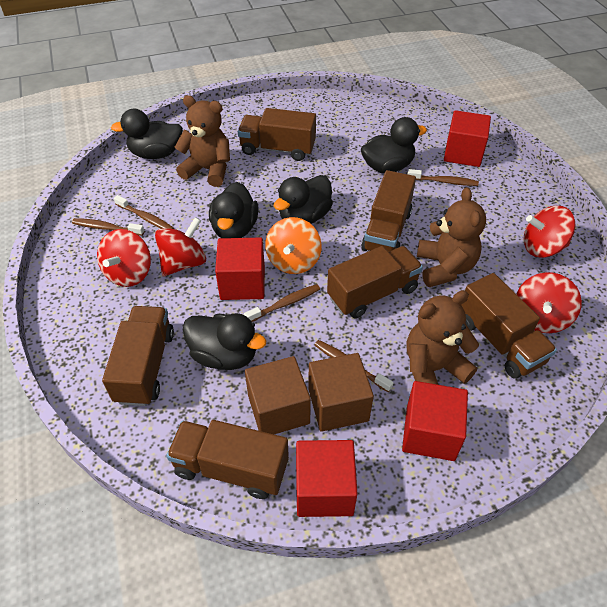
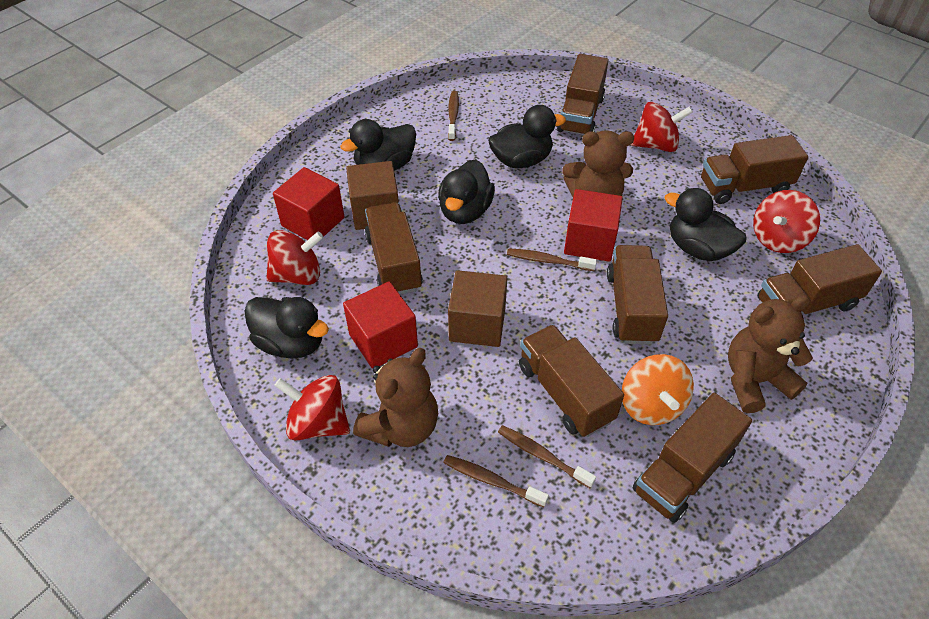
brown toothbrush: 5 -> 4
brown truck: 6 -> 7
red cube: 4 -> 3

